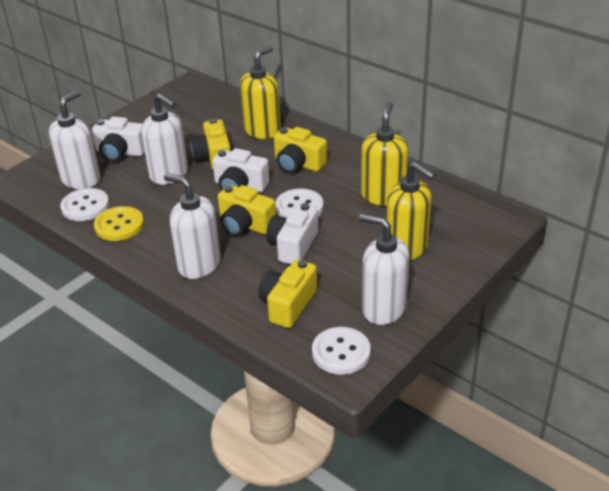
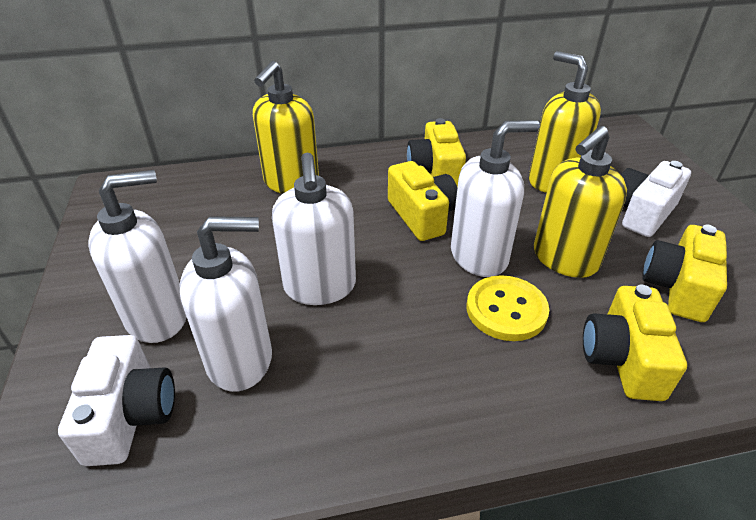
white button: 3 -> 0
white camera: 3 -> 2

